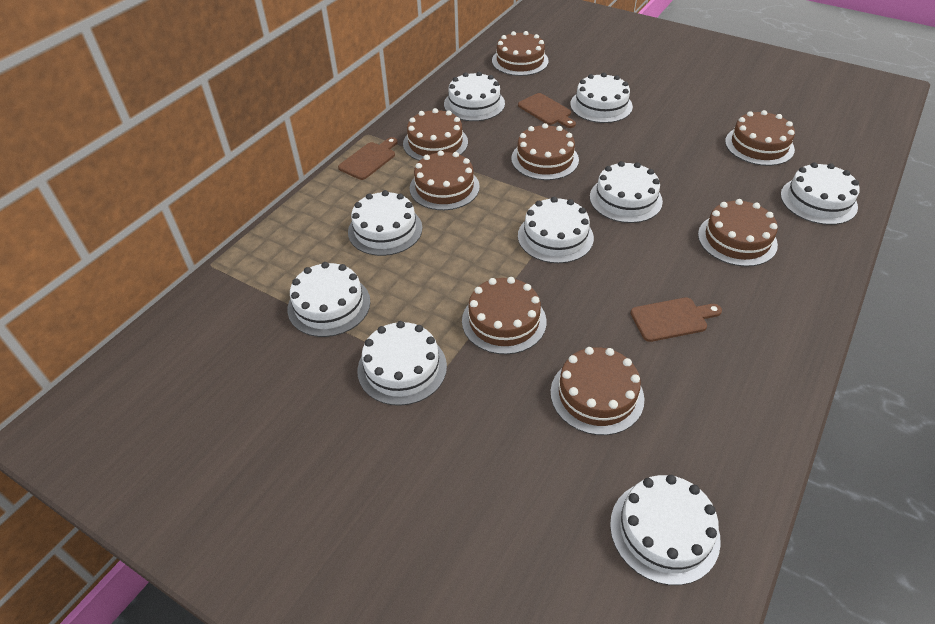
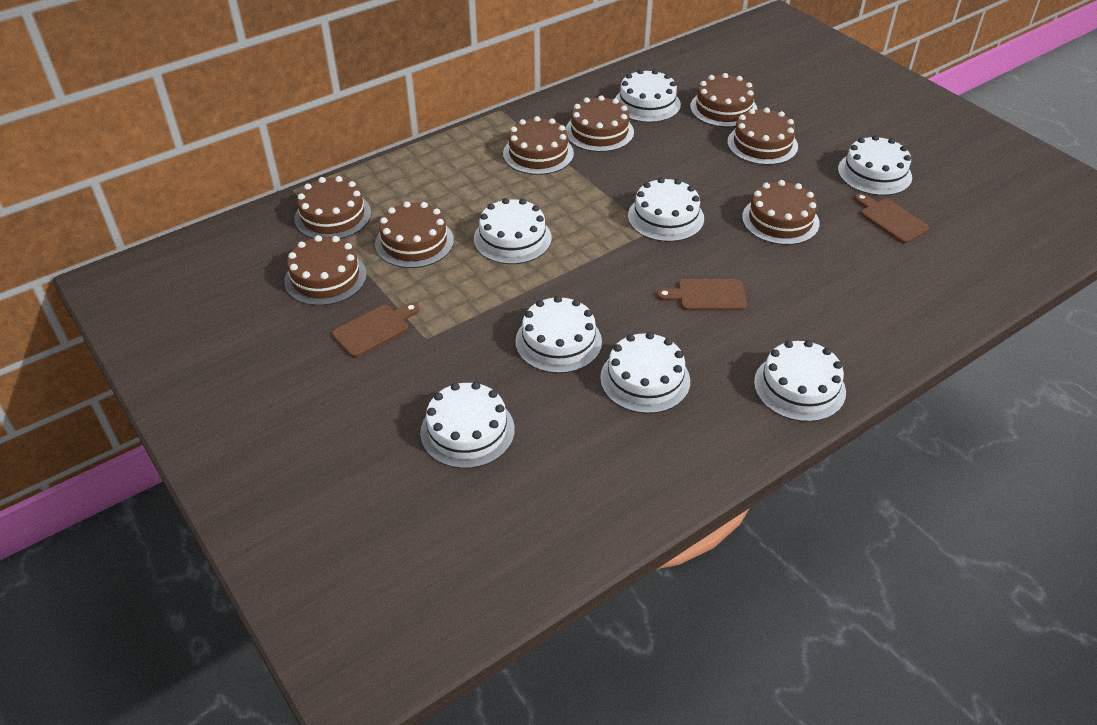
white cake: 9 -> 8

